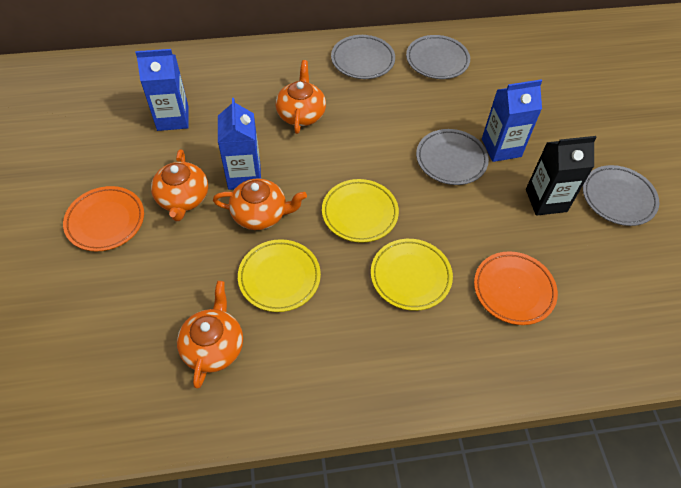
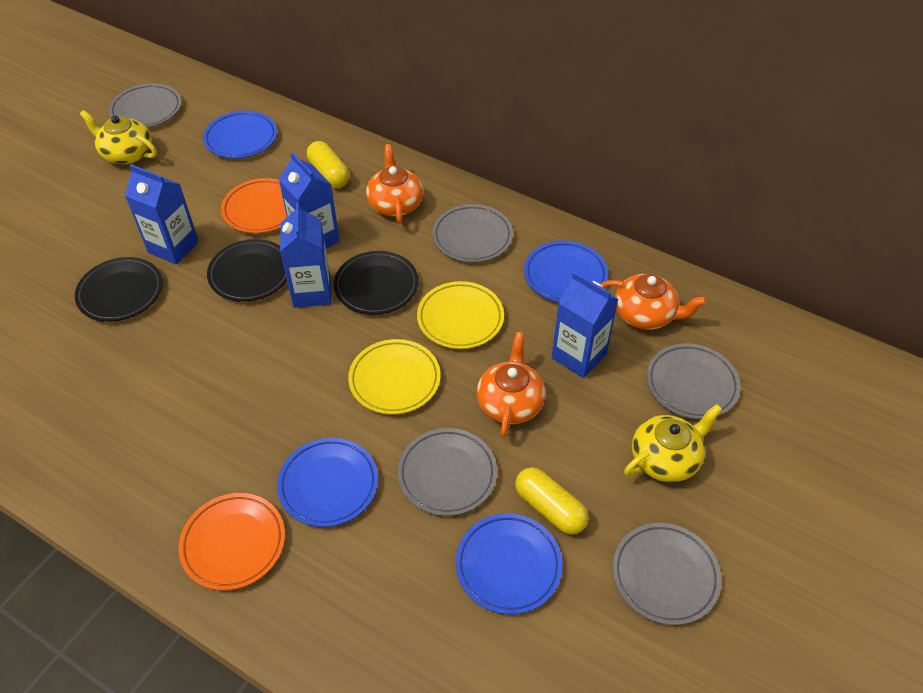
black carton: 1 -> 0
black plate: 0 -> 3
blue carton: 3 -> 4
blue plate: 0 -> 4
grey plate: 4 -> 5
orange teapot: 4 -> 3
yellow capsule: 0 -> 2
yellow plate: 3 -> 2
yellow teapot: 0 -> 2

